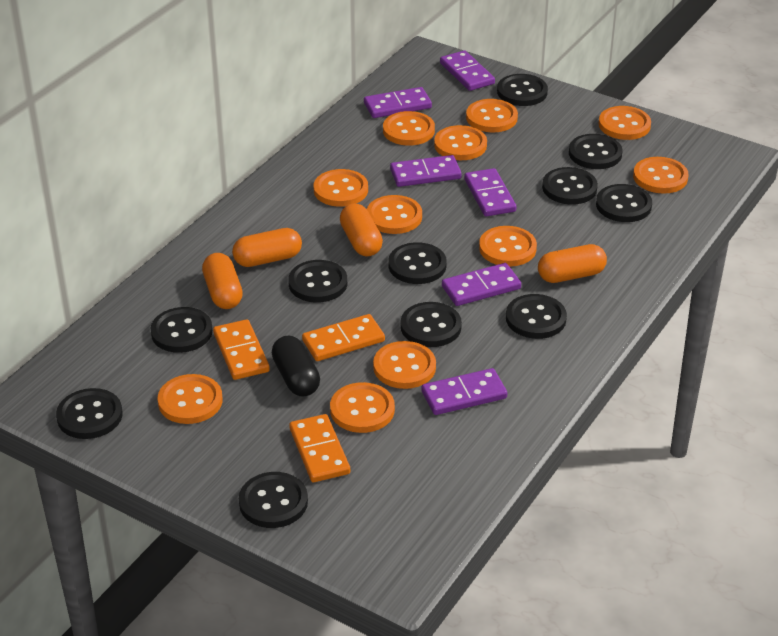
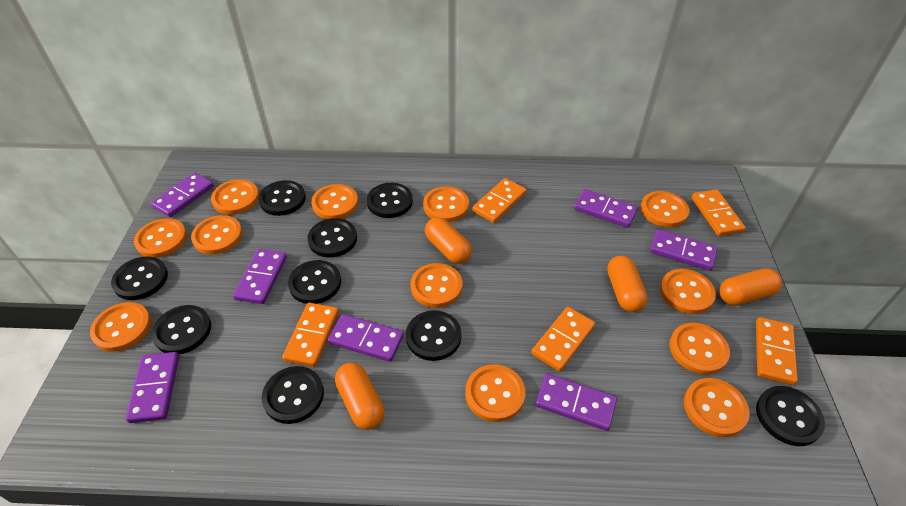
black button: 11 -> 9
black capsule: 1 -> 0
orange button: 11 -> 12
orange domino: 3 -> 5
purple domino: 6 -> 7

